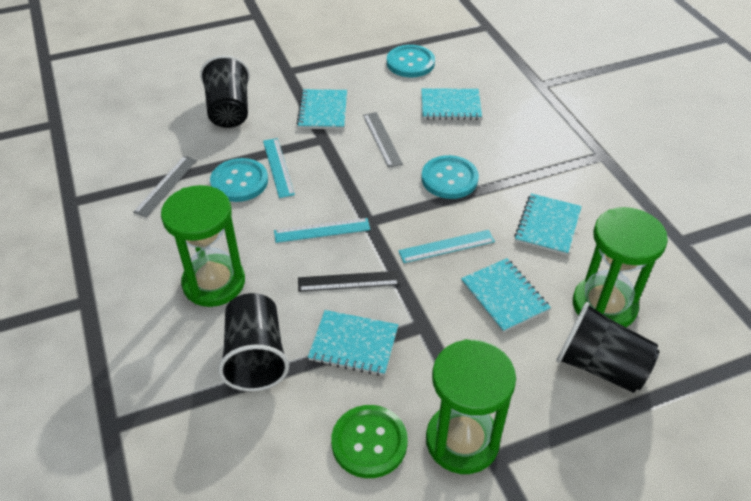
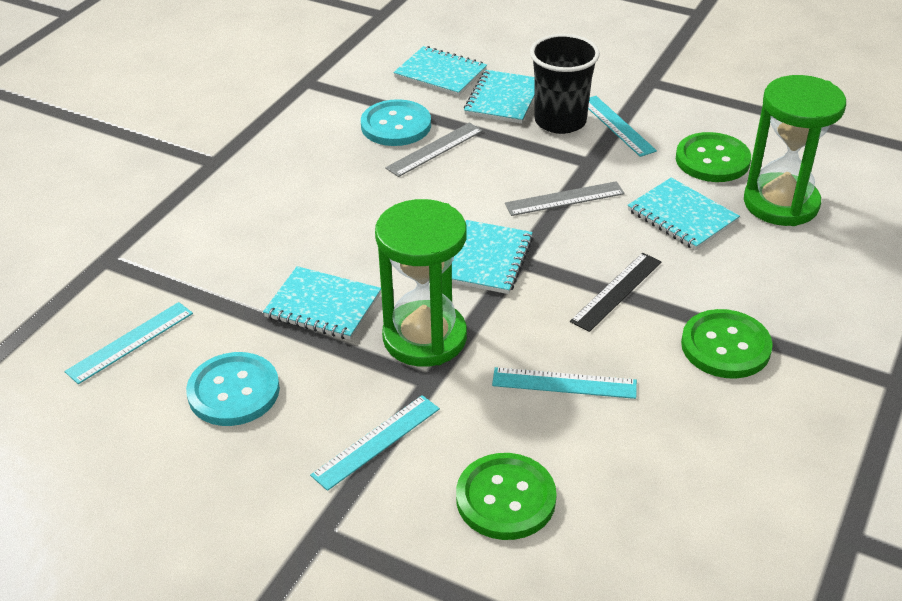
black cup: 3 -> 1
green button: 1 -> 3
green hourglass: 3 -> 2
turquoise button: 3 -> 2
turquoise ruler: 3 -> 4

